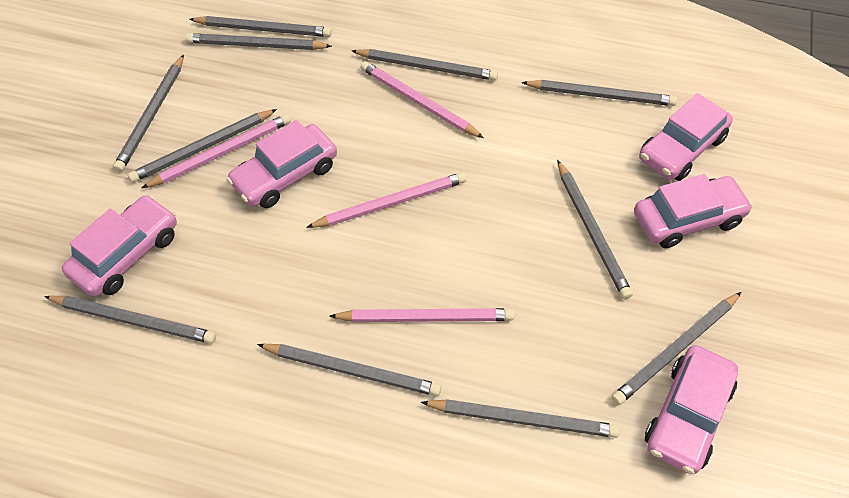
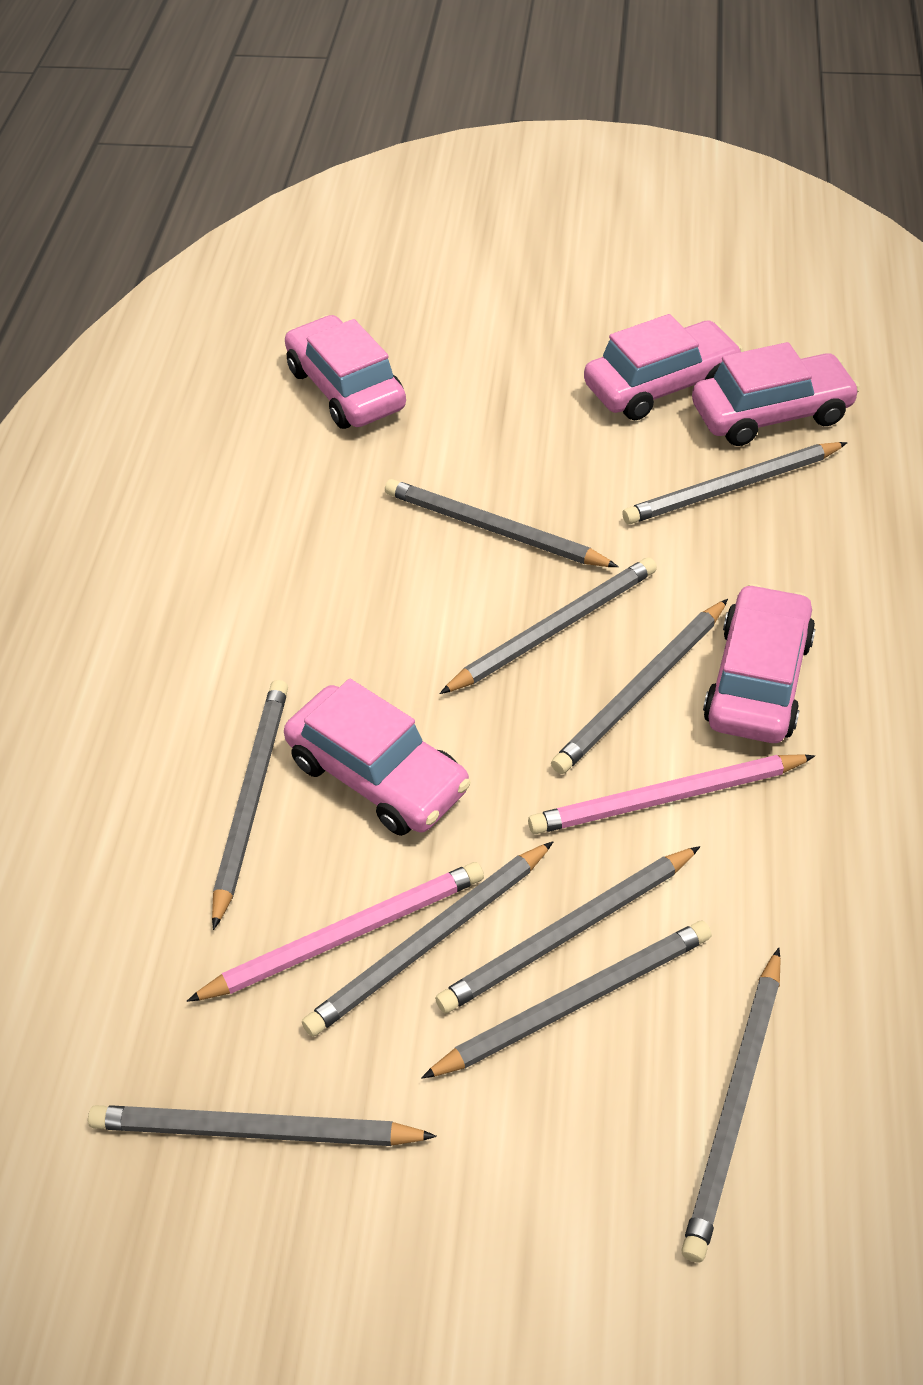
grey pencil: 11 -> 10
pink pencil: 4 -> 2

